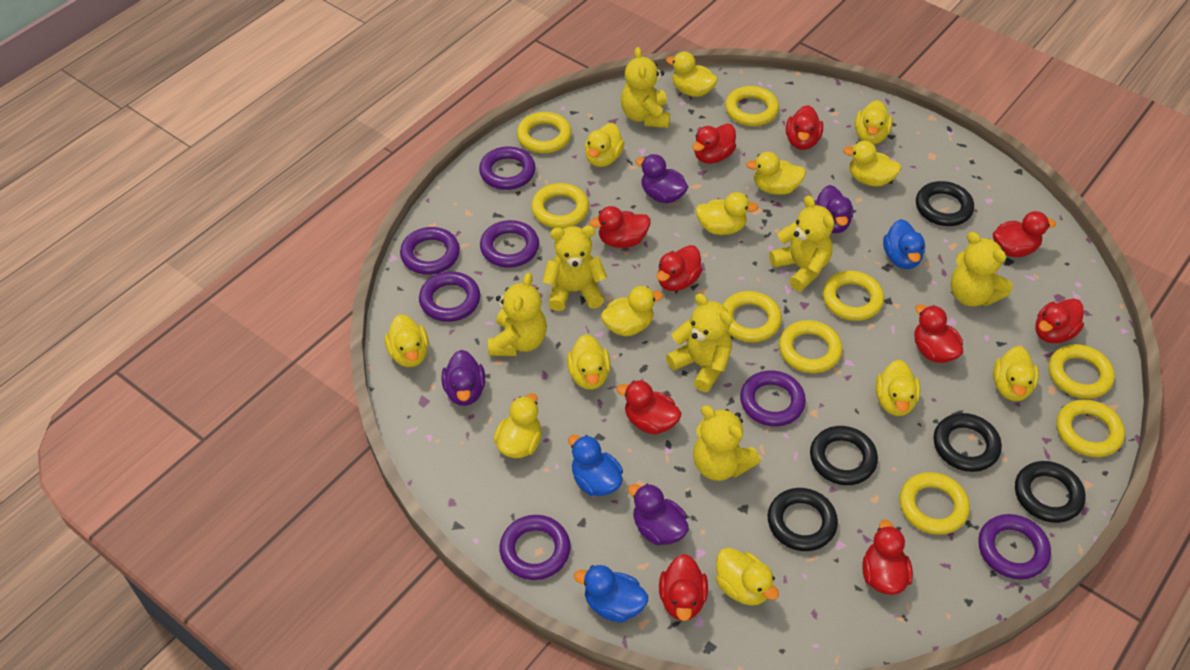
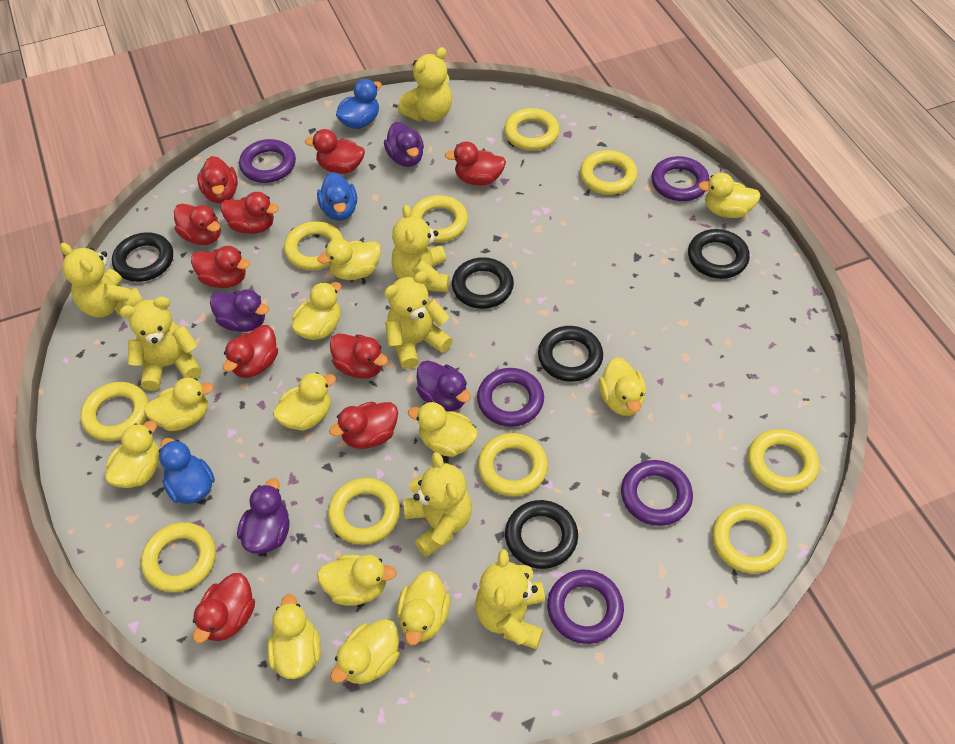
purple ring: 7 -> 5
yellow duck: 13 -> 12
yellow ring: 9 -> 10

